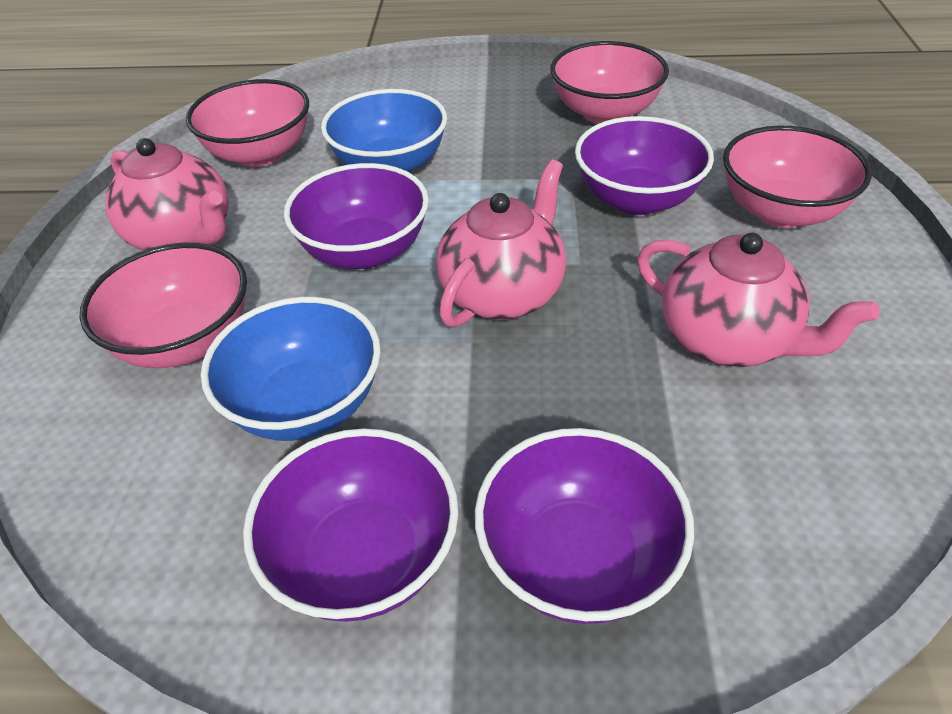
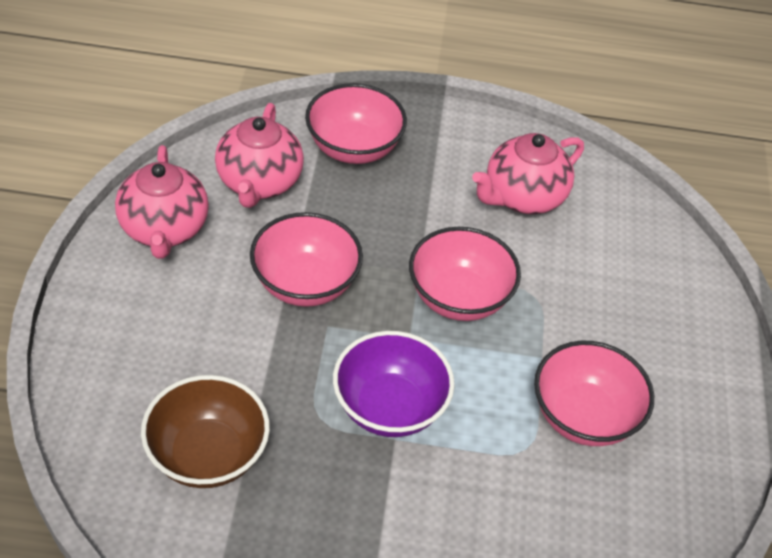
blue bowl: 2 -> 0
brown bowl: 0 -> 1
purple bowl: 4 -> 1

